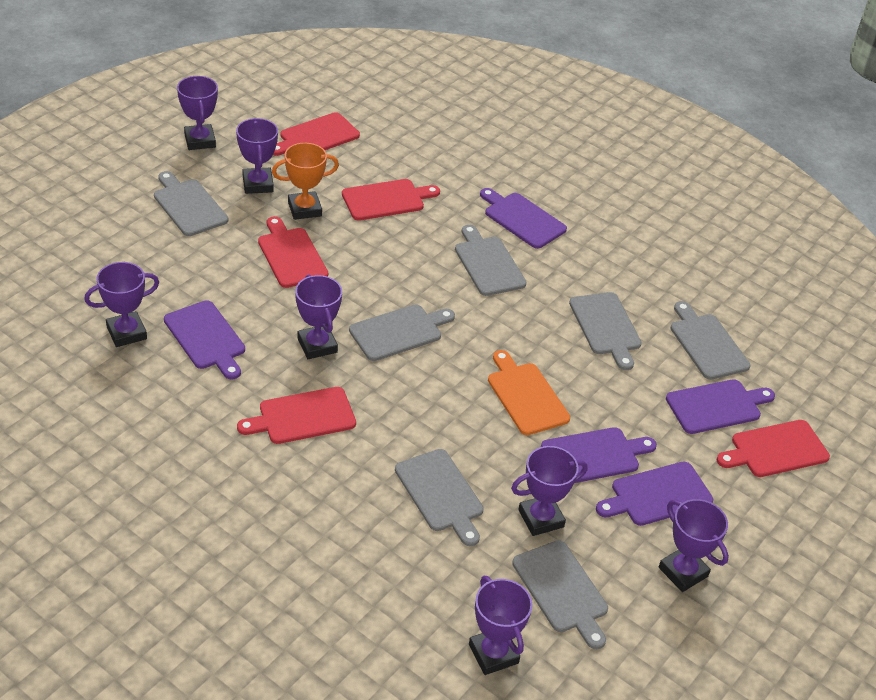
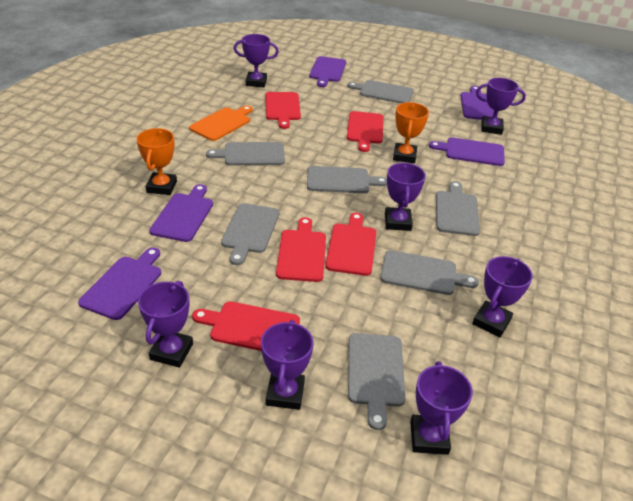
orange trophy: 1 -> 2

